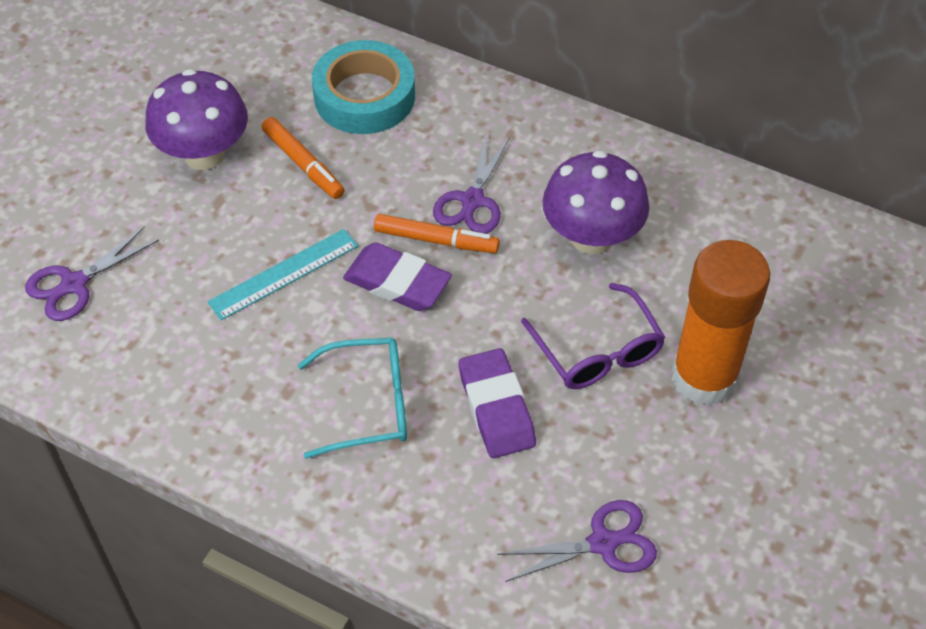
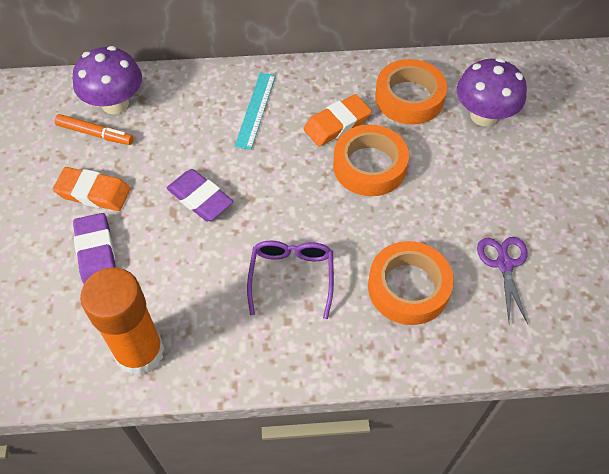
orange eraser: 0 -> 2
orange marker: 2 -> 1
orange tape: 0 -> 3
purple scissors: 3 -> 1
turquoise glasses: 1 -> 0
turquoise tape: 1 -> 0

